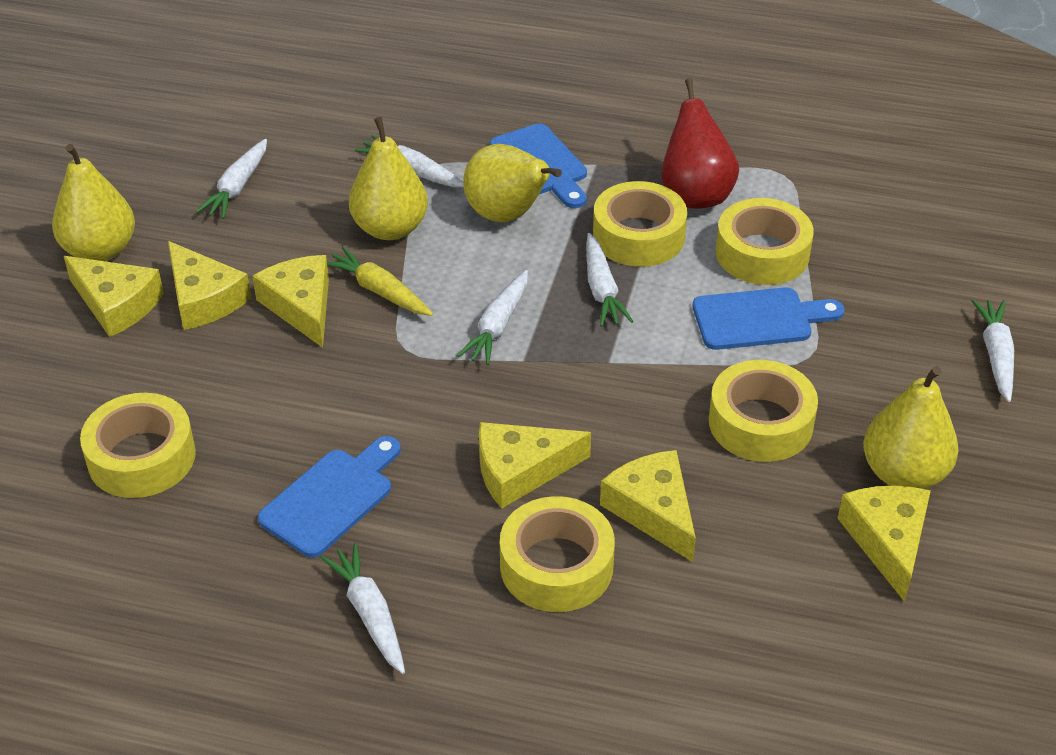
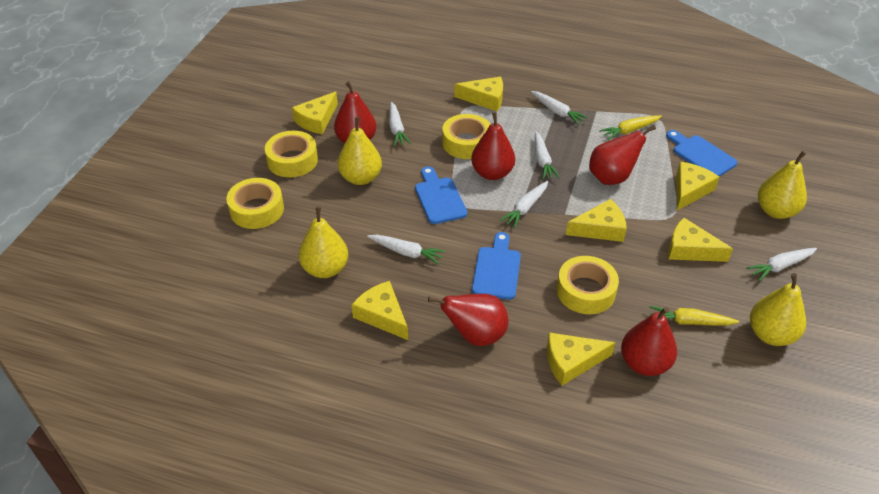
red pear: 1 -> 5
yellow carrot: 1 -> 2
yellow cheese: 6 -> 7
yellow tape: 5 -> 4

